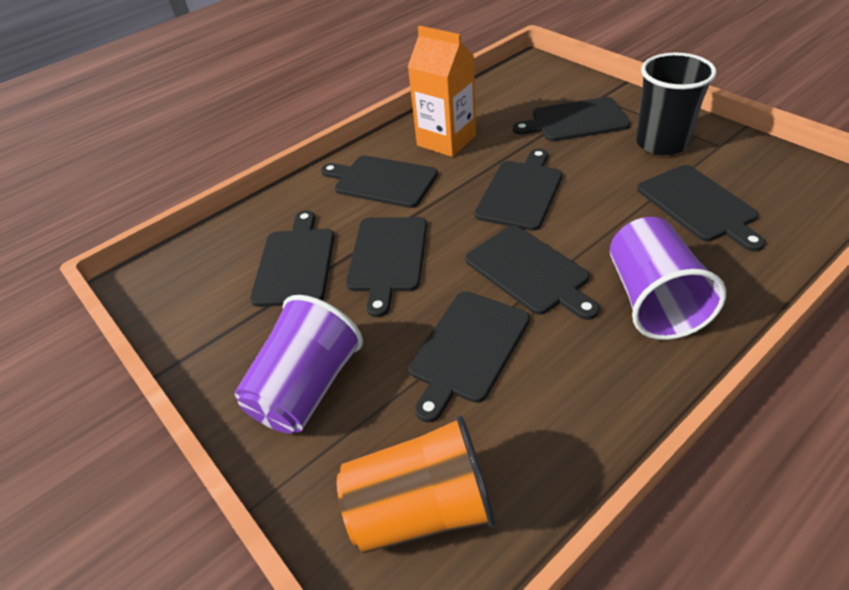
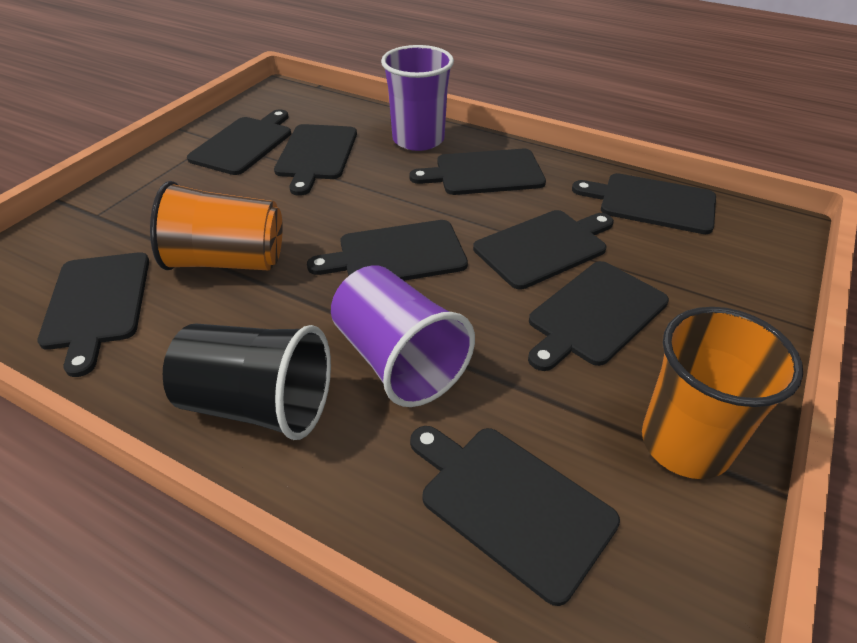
black cutting board: 8 -> 9
orange carton: 1 -> 0
orange cup: 1 -> 2

